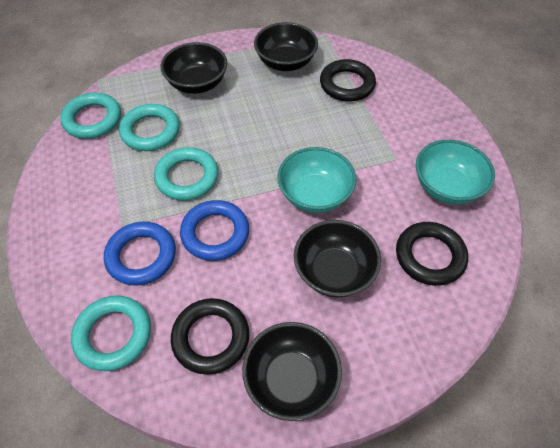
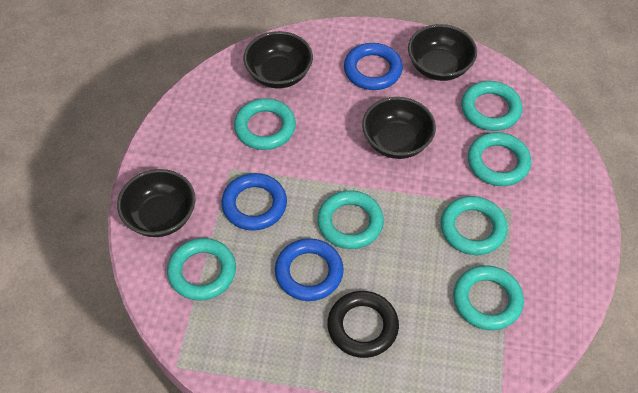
black ring: 3 -> 1
blue ring: 2 -> 3
turquoise bowl: 2 -> 0
turquoise ring: 4 -> 7

